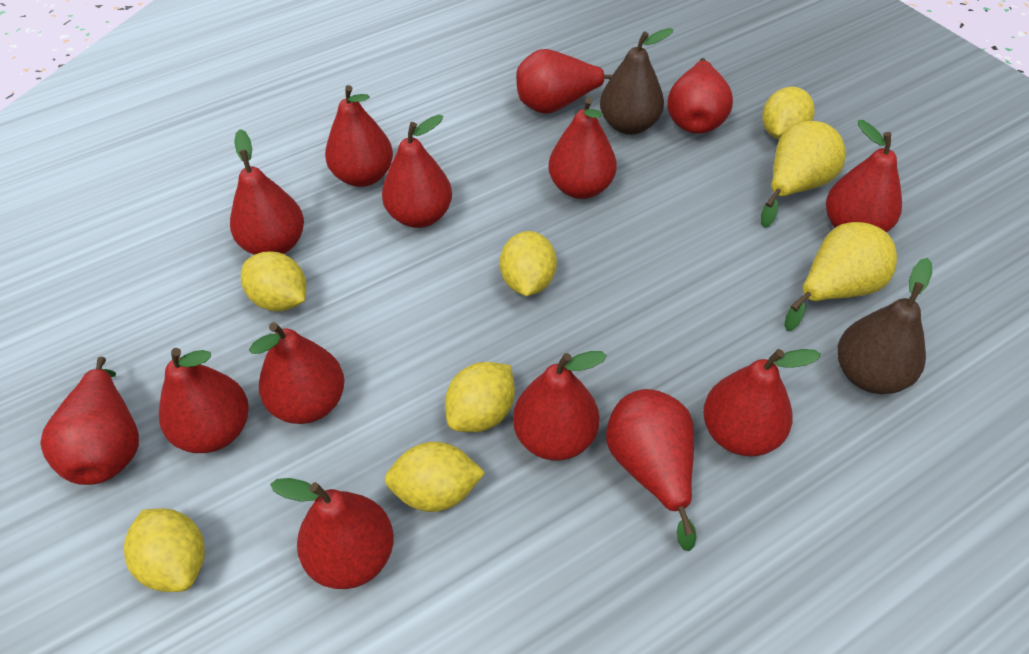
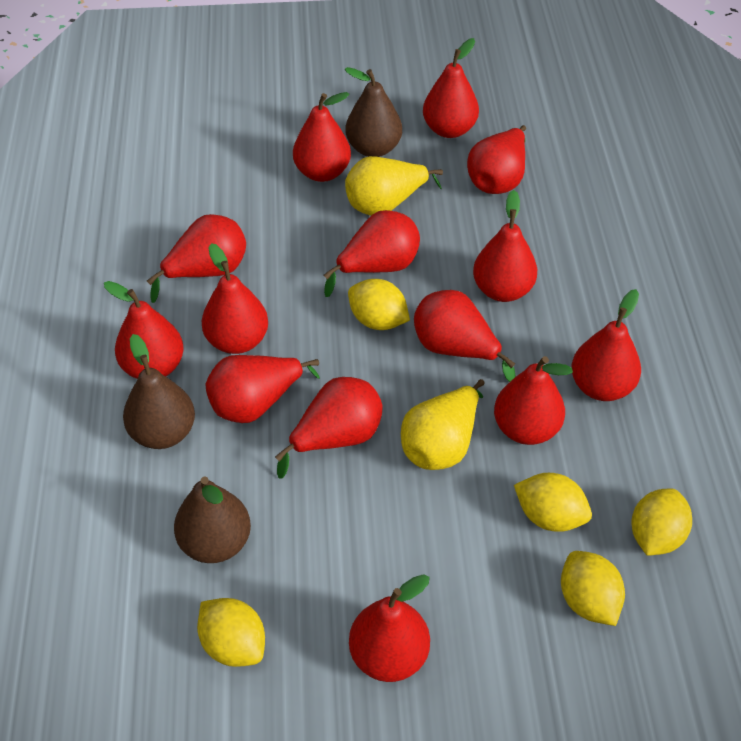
brown pear: 2 -> 3
yellow lemon: 6 -> 5

